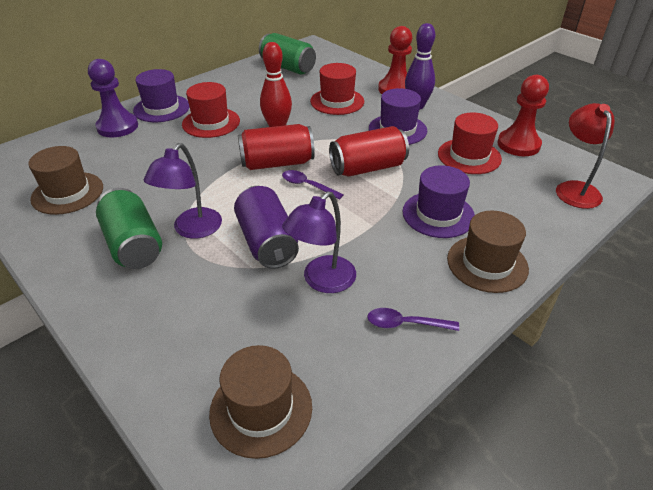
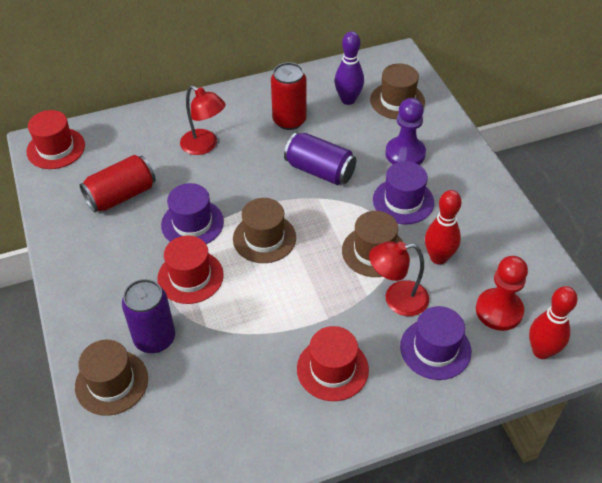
brown hat: 3 -> 4
green can: 2 -> 0
purple can: 1 -> 2
purple lamp: 2 -> 0
purple spoon: 2 -> 0
red bowling pin: 1 -> 2
red lamp: 1 -> 2
red pawn: 2 -> 1

